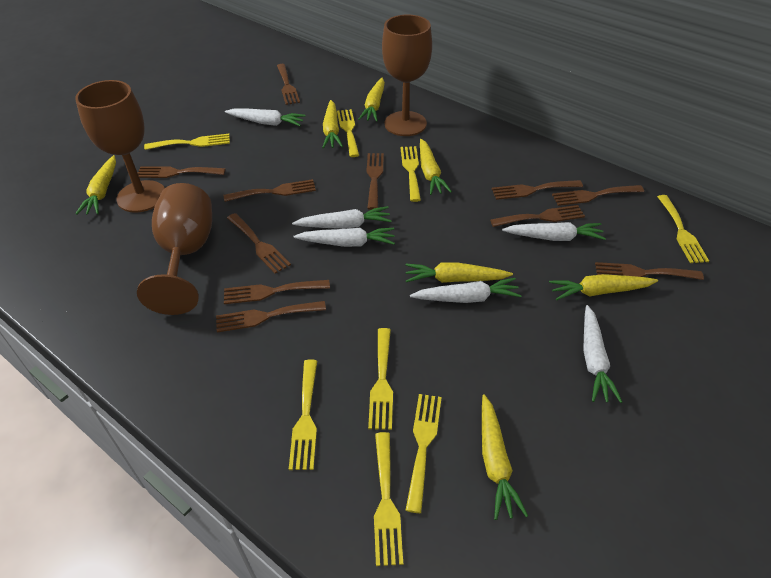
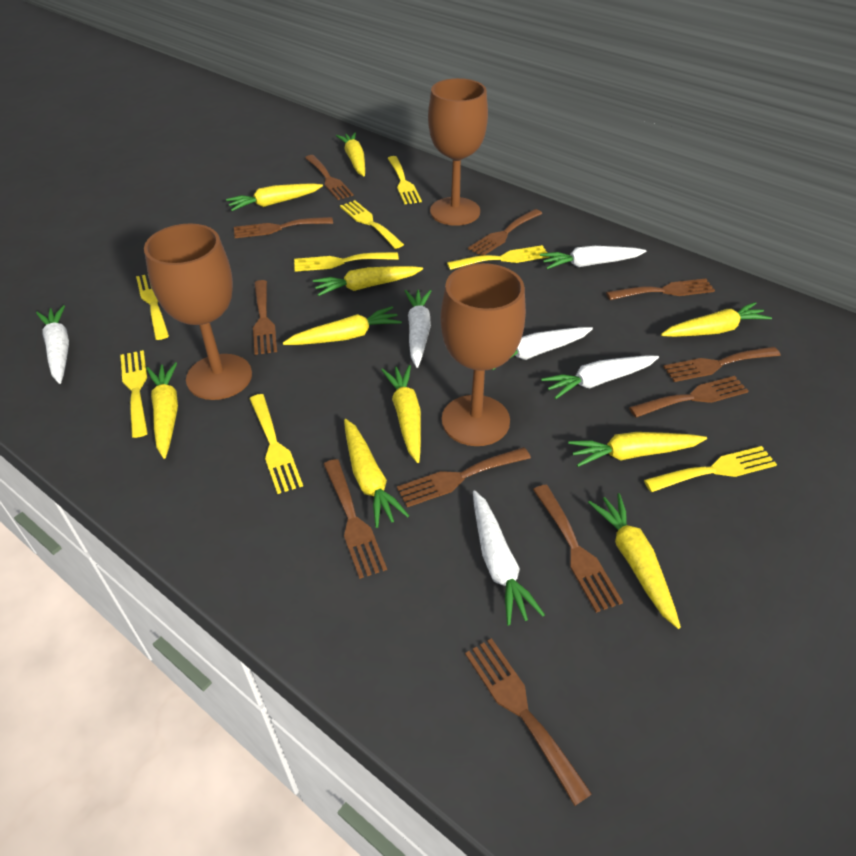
yellow carrot: 7 -> 10

